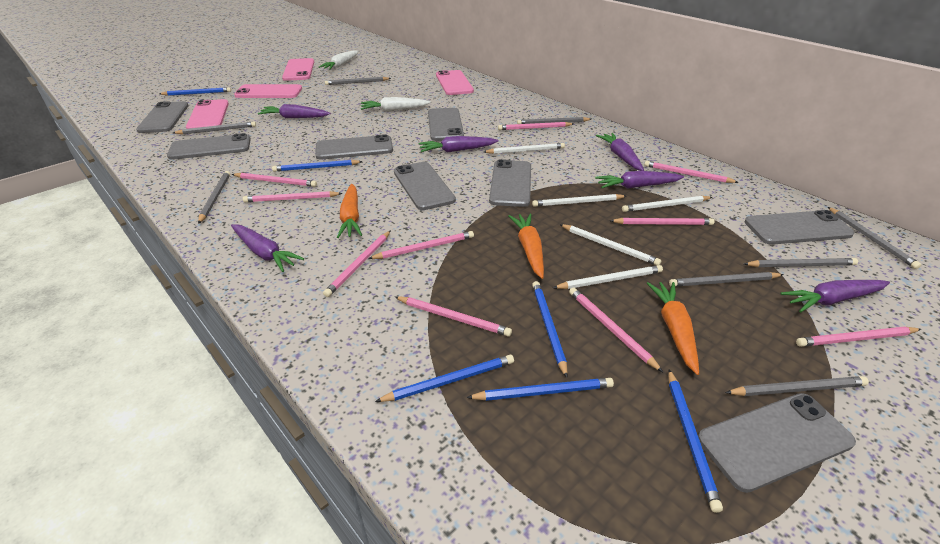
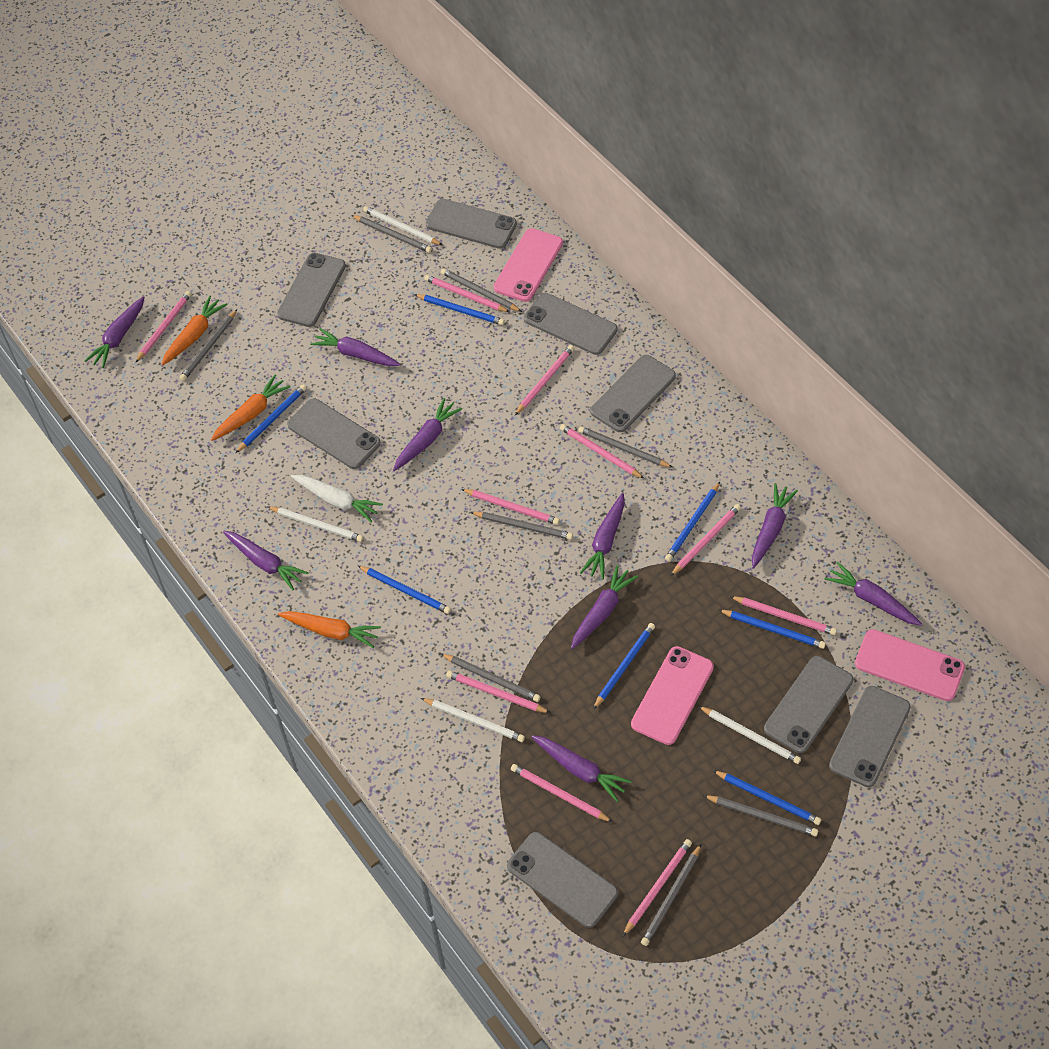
blue pencil: 6 -> 7
pink phone: 4 -> 3
purple carrot: 6 -> 9
white carrot: 2 -> 1
white pencil: 5 -> 4

